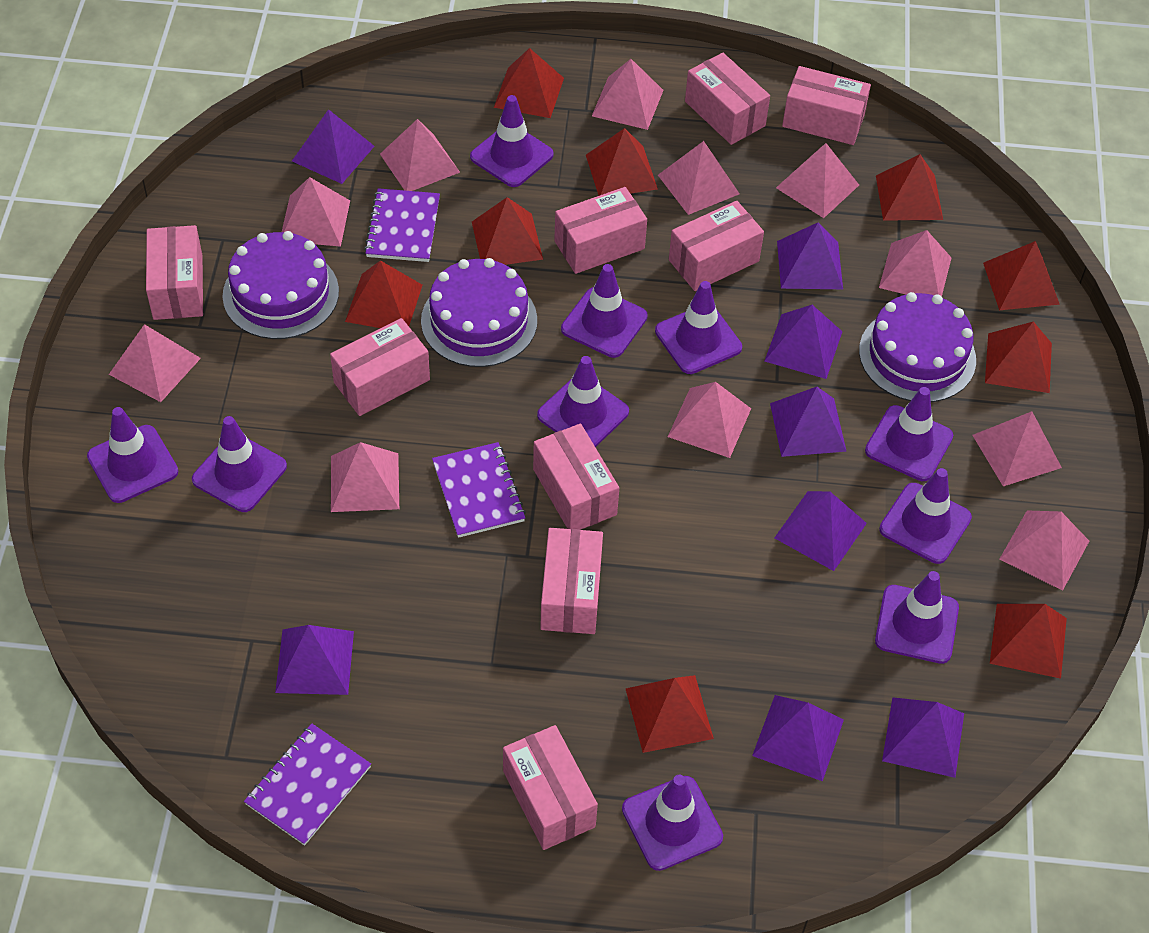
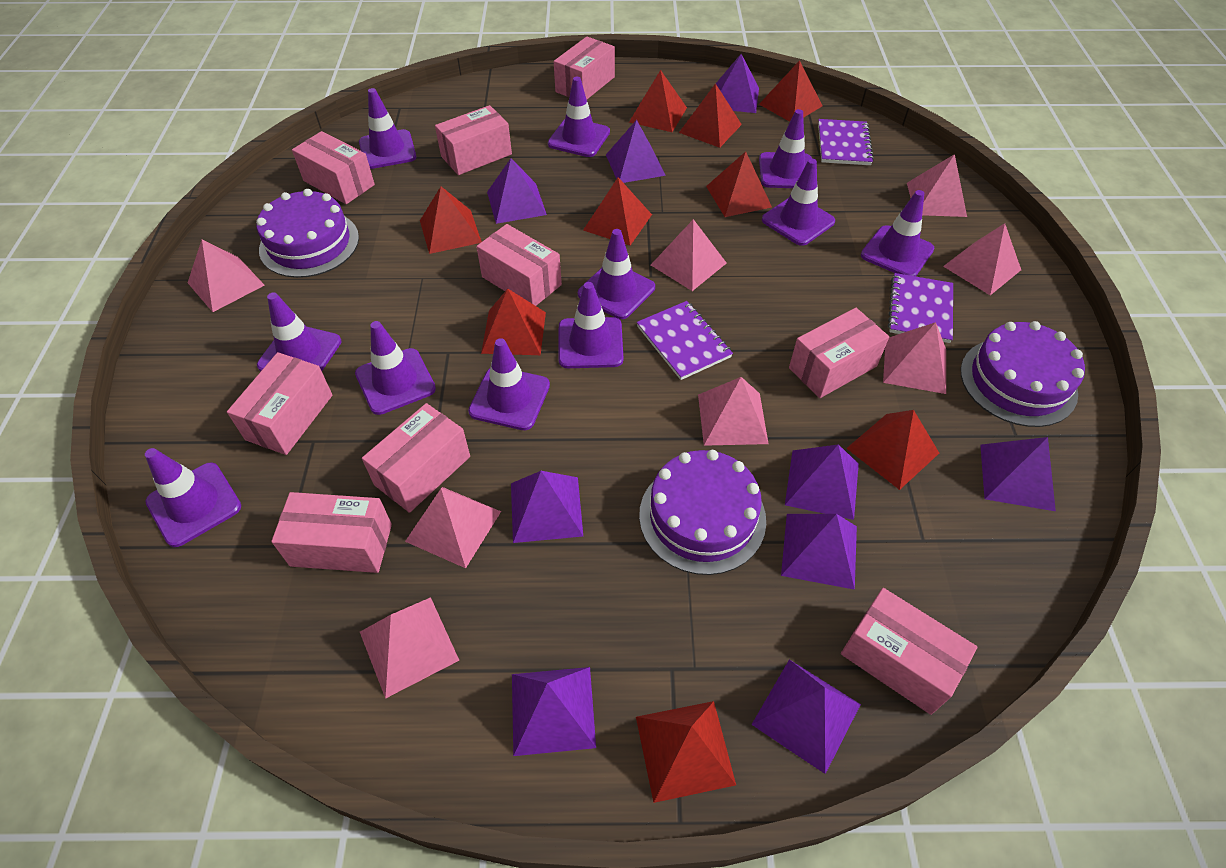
pink pyramid: 11 -> 8
purple pyramid: 8 -> 9
purple traffic cone: 10 -> 11

